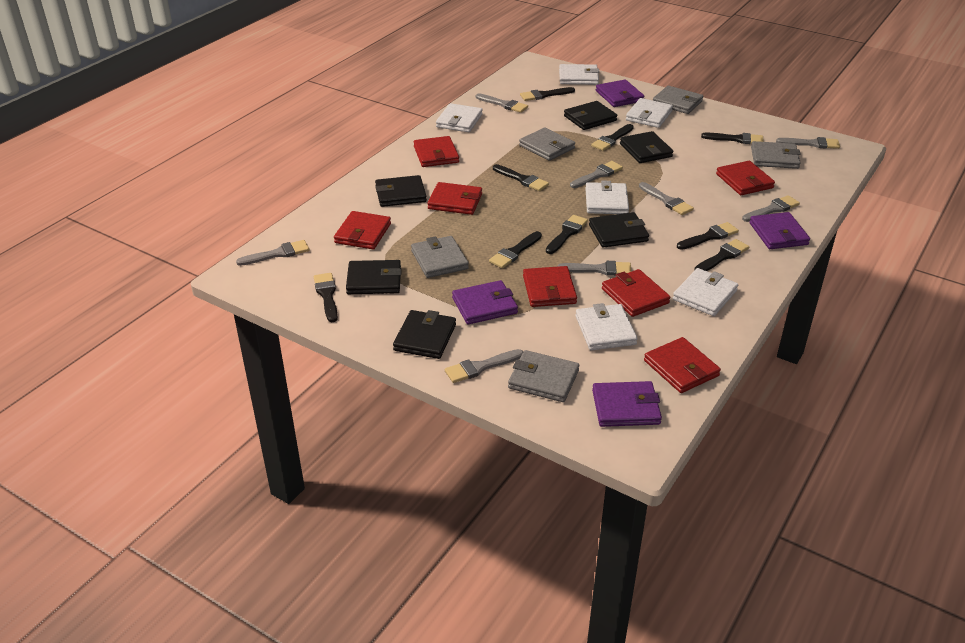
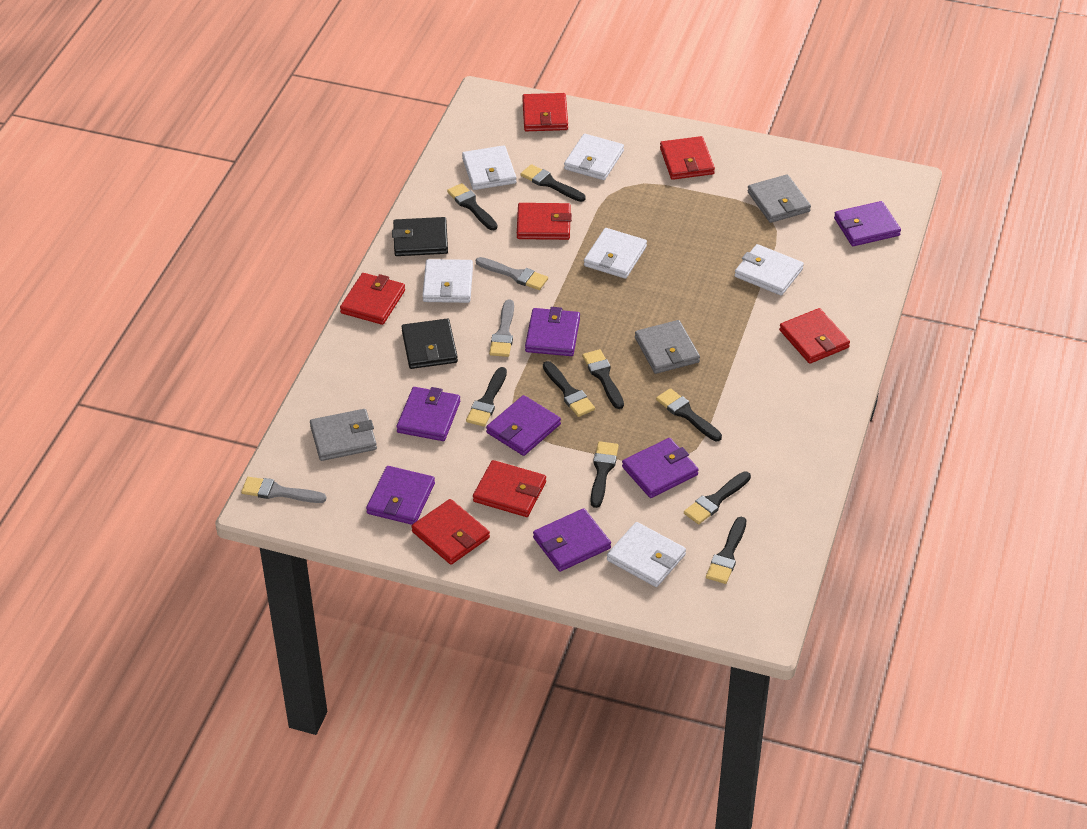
black wallet: 6 -> 2
grey brush: 8 -> 3
grey wallet: 5 -> 3
purple wallet: 4 -> 7

